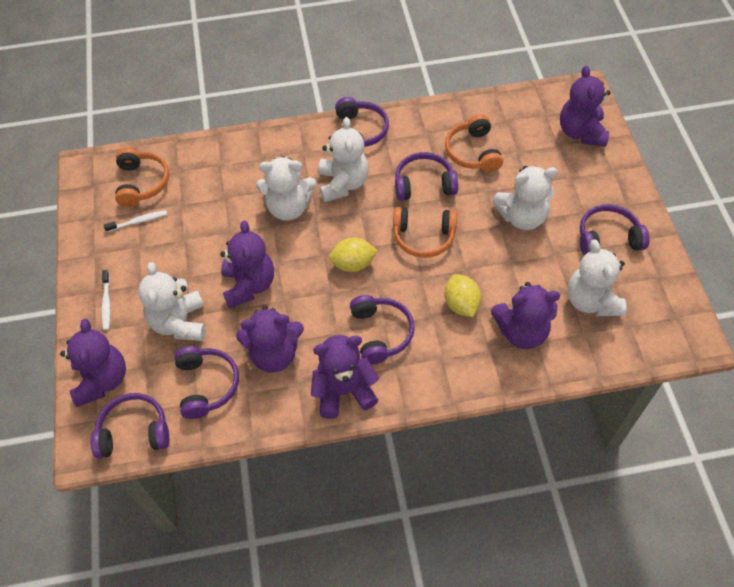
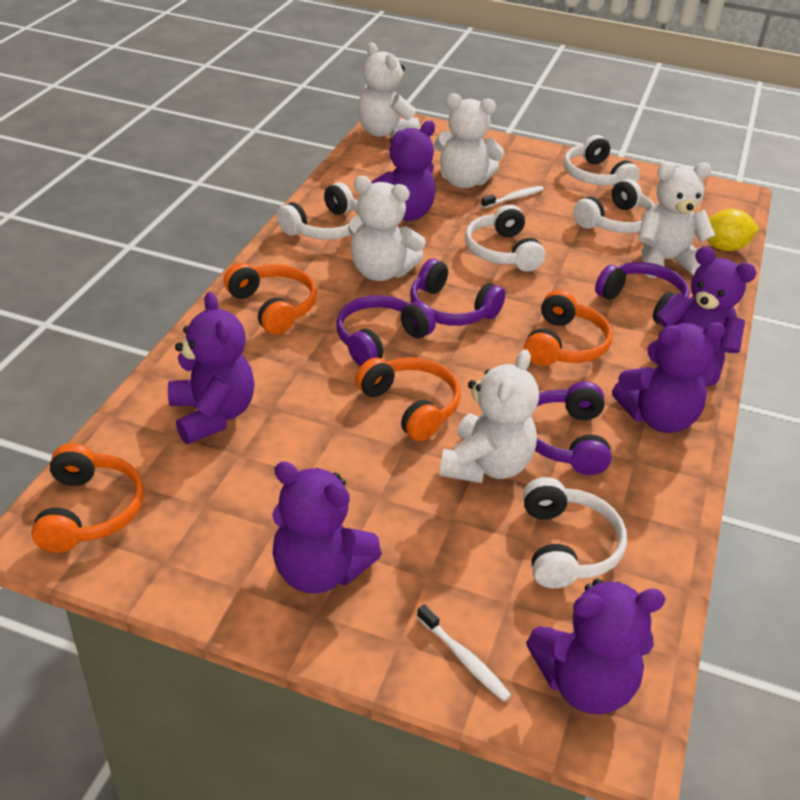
orange headphones: 3 -> 4
purple headphones: 6 -> 4
white headphones: 0 -> 5
yellow lemon: 2 -> 1

